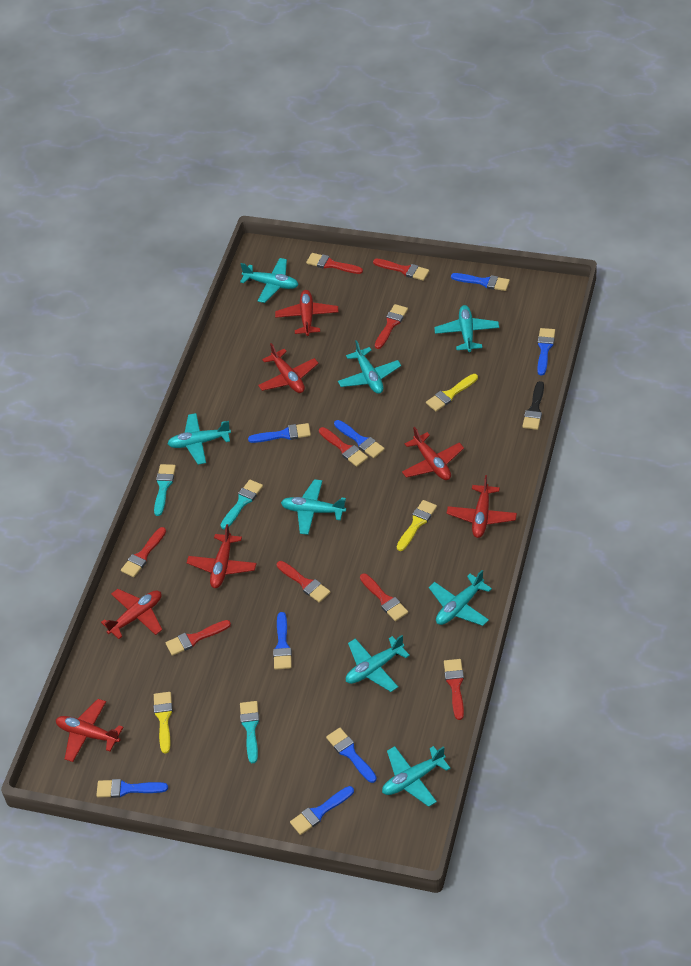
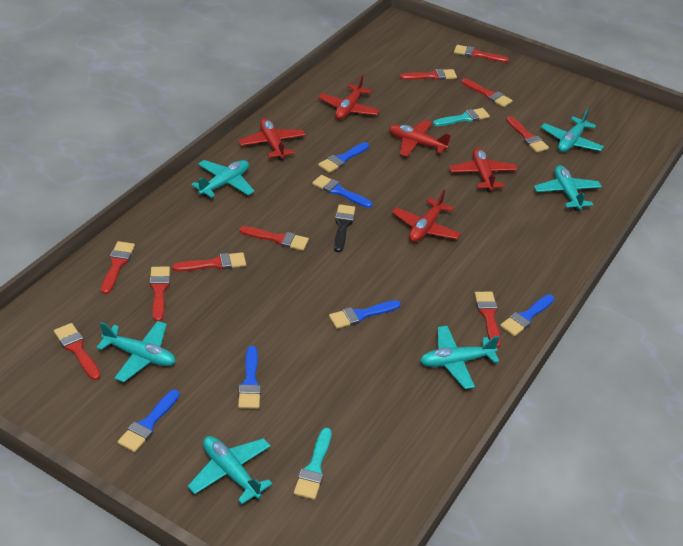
blue brush: 8 -> 6
red brush: 9 -> 10
red plane: 7 -> 5
turquoise brush: 3 -> 2
turquoise plane: 8 -> 6
yellow brush: 3 -> 0

